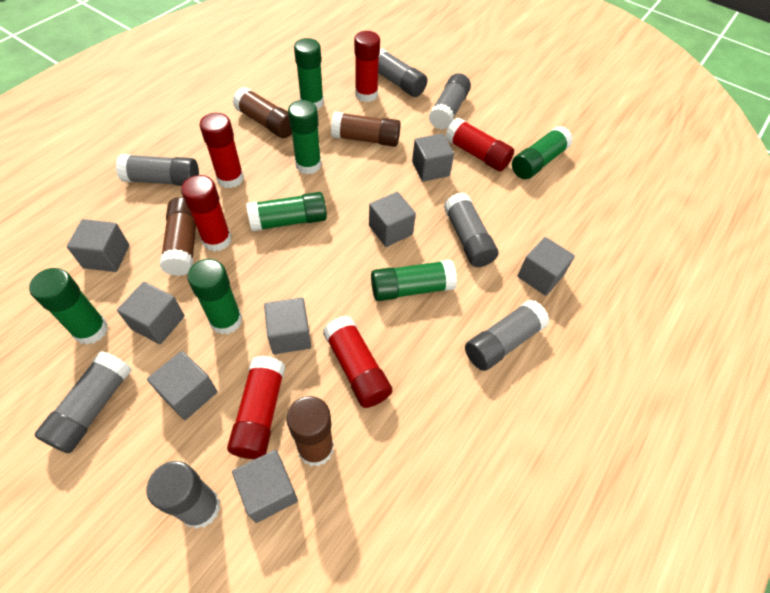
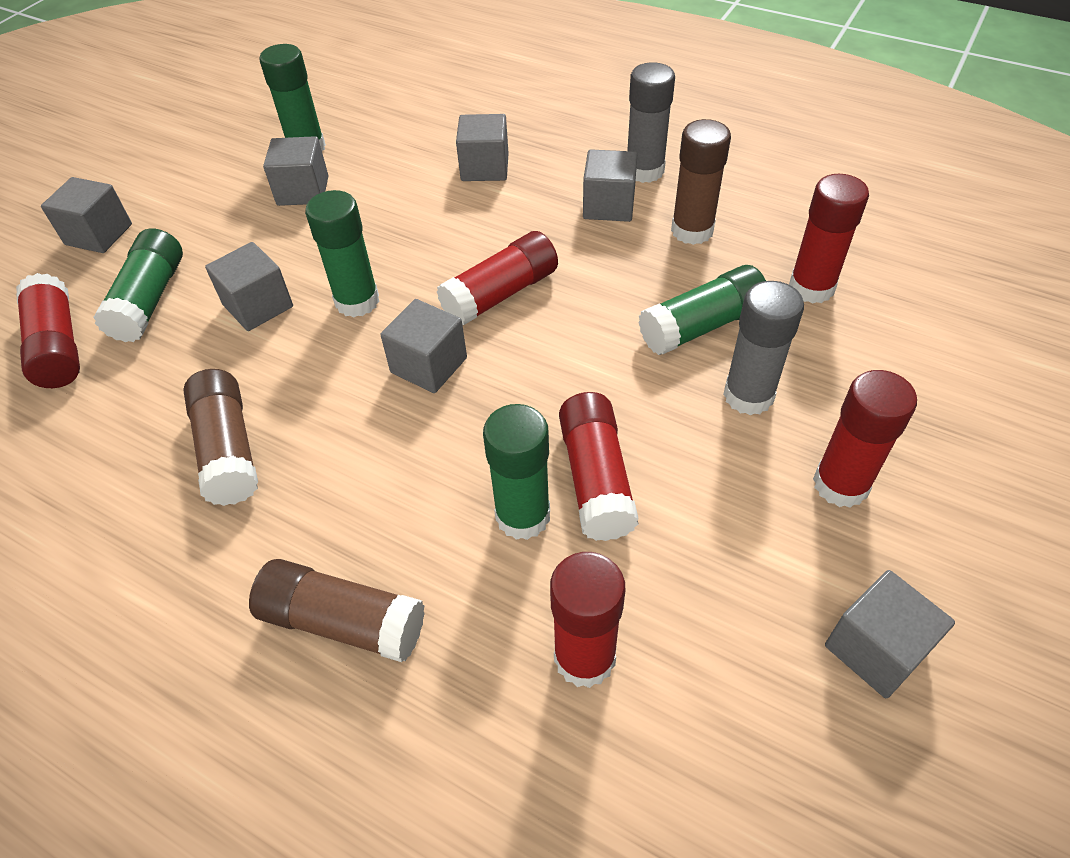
brown glue stick: 4 -> 3
green glue stick: 7 -> 5
grey cube: 8 -> 7
grey glue stick: 7 -> 2

